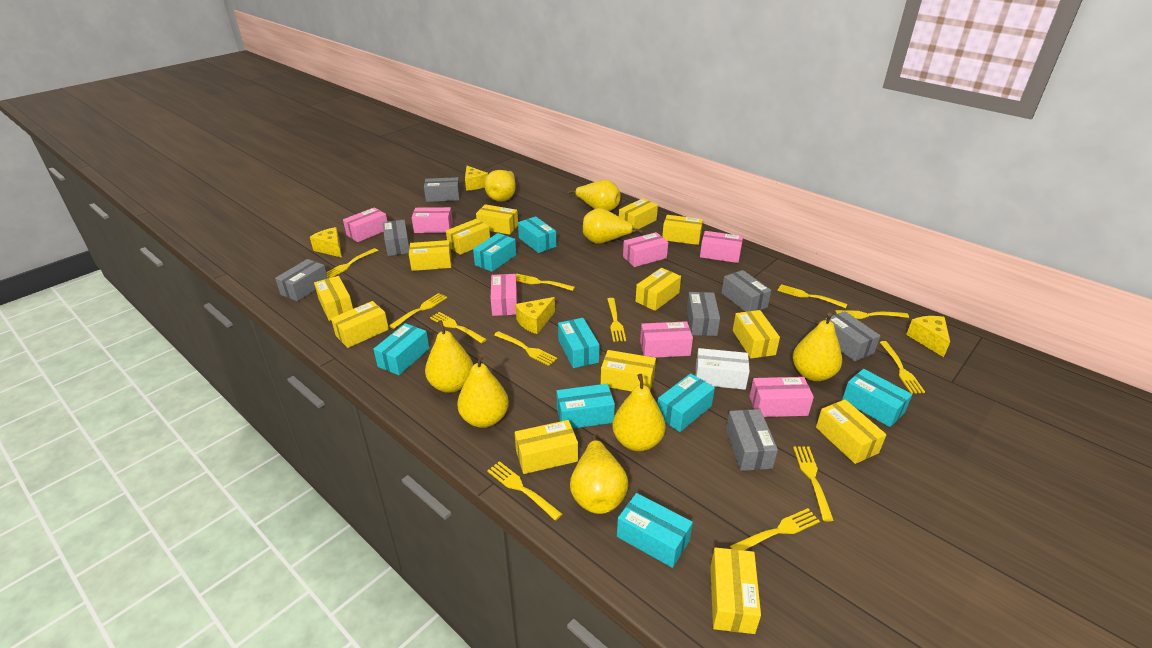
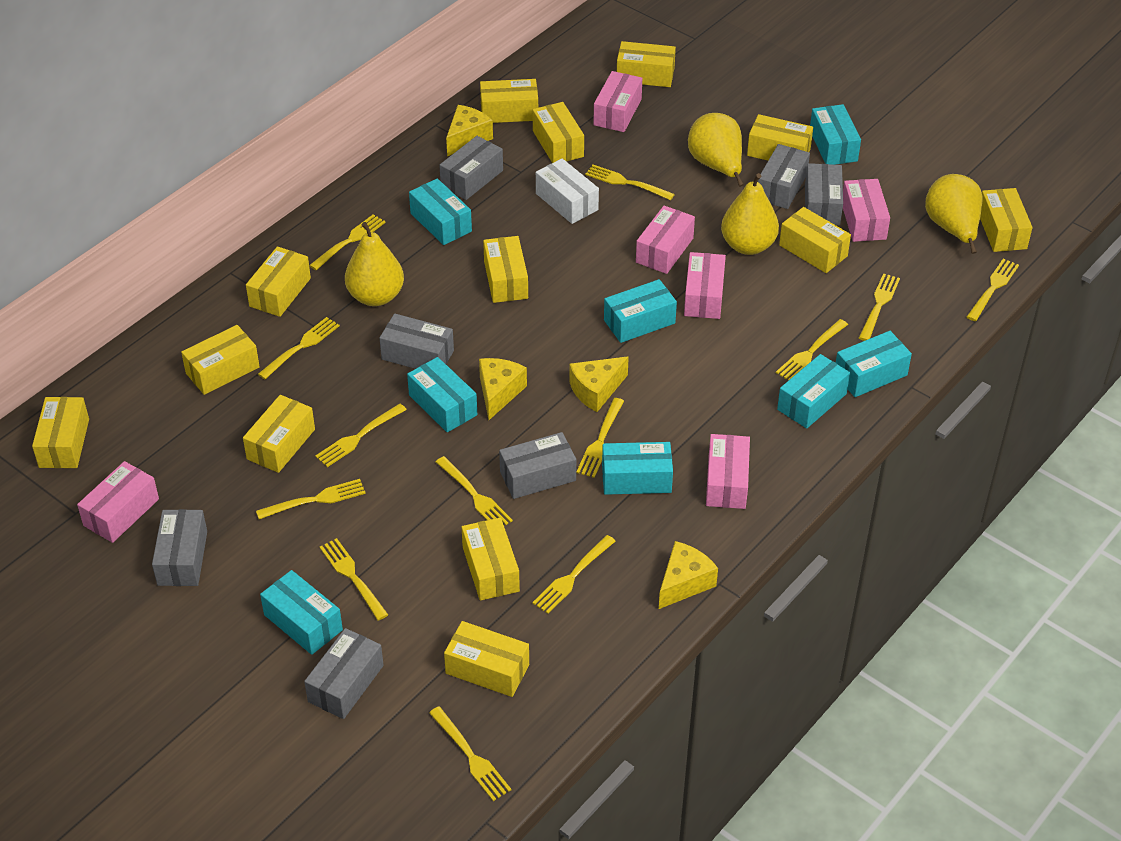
pink box: 7 -> 6
yellow fork: 12 -> 13
yellow pear: 8 -> 4

